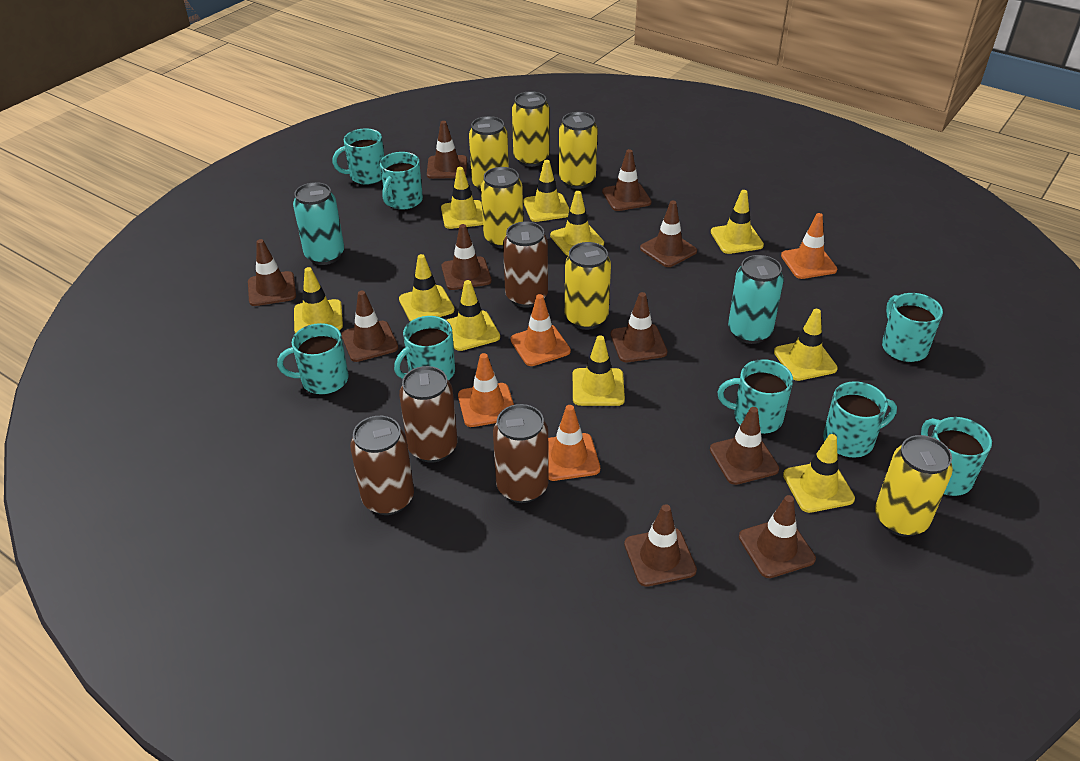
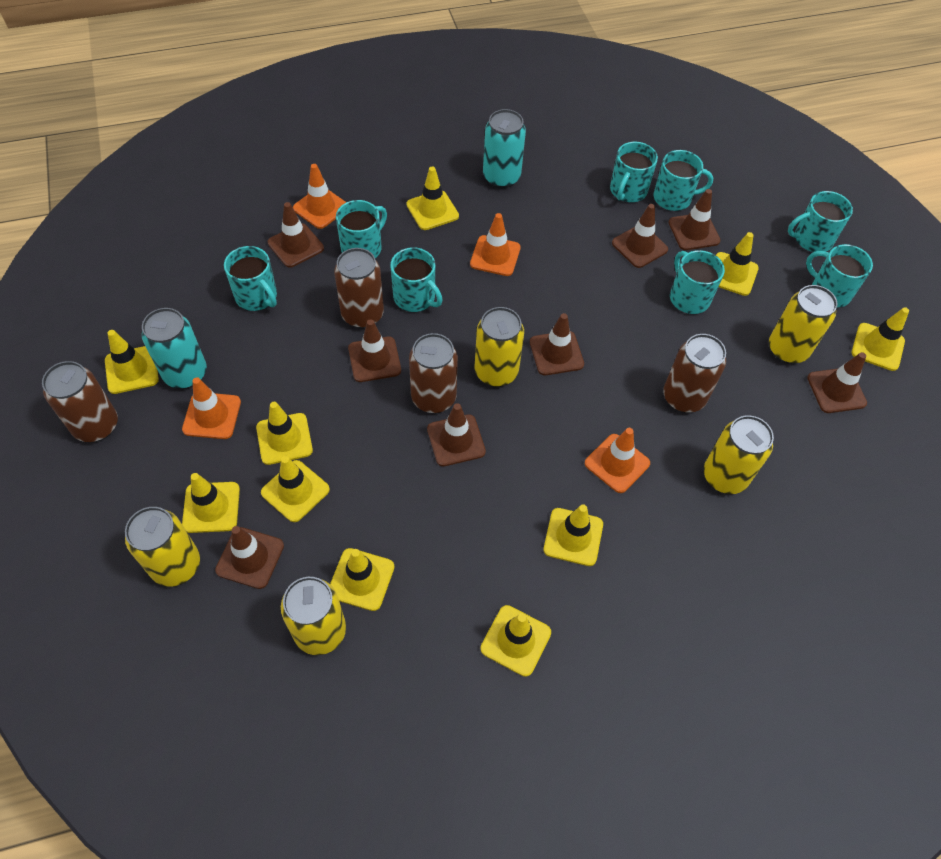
brown traffic cone: 10 -> 8
yellow can: 6 -> 5

